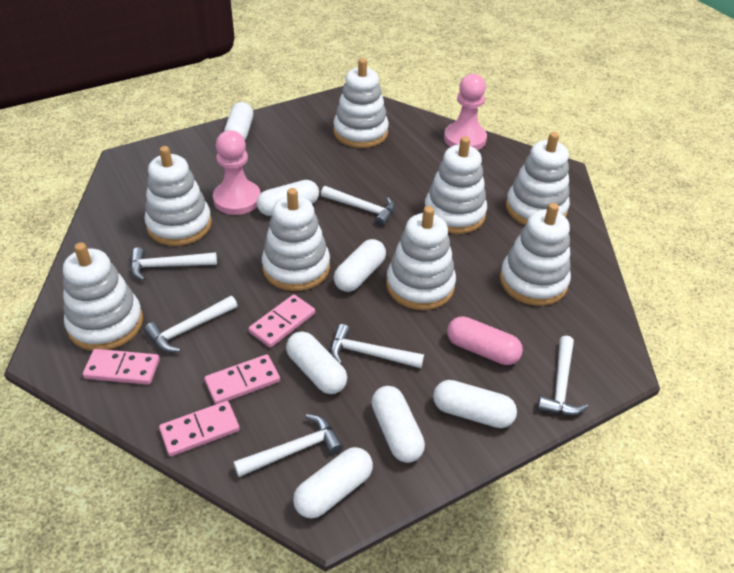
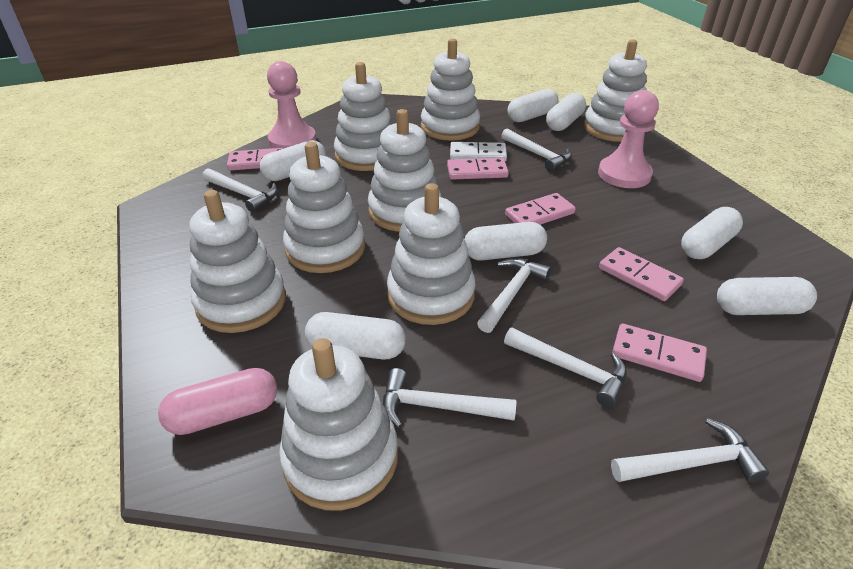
pink domino: 4 -> 5
white domino: 0 -> 1

